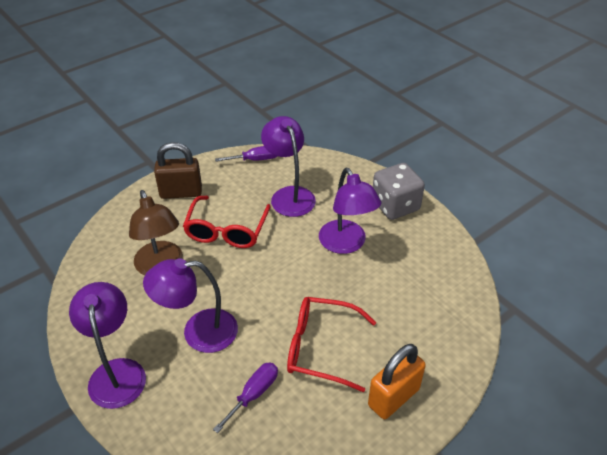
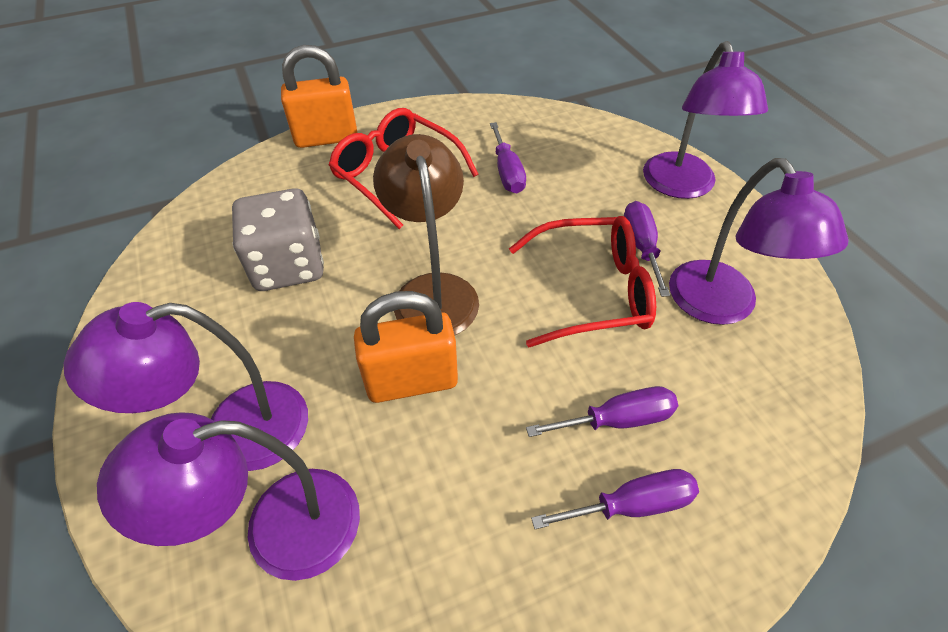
brown padlock: 1 -> 0
orange padlock: 1 -> 2
purple screwdriver: 2 -> 4

